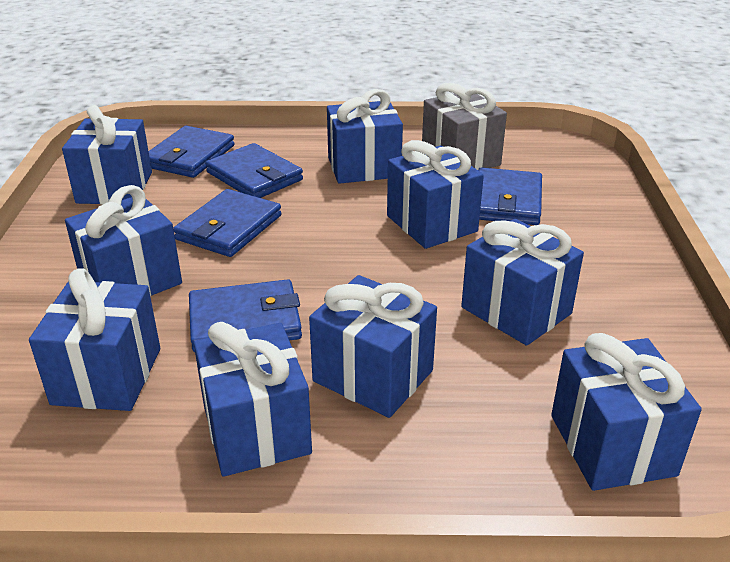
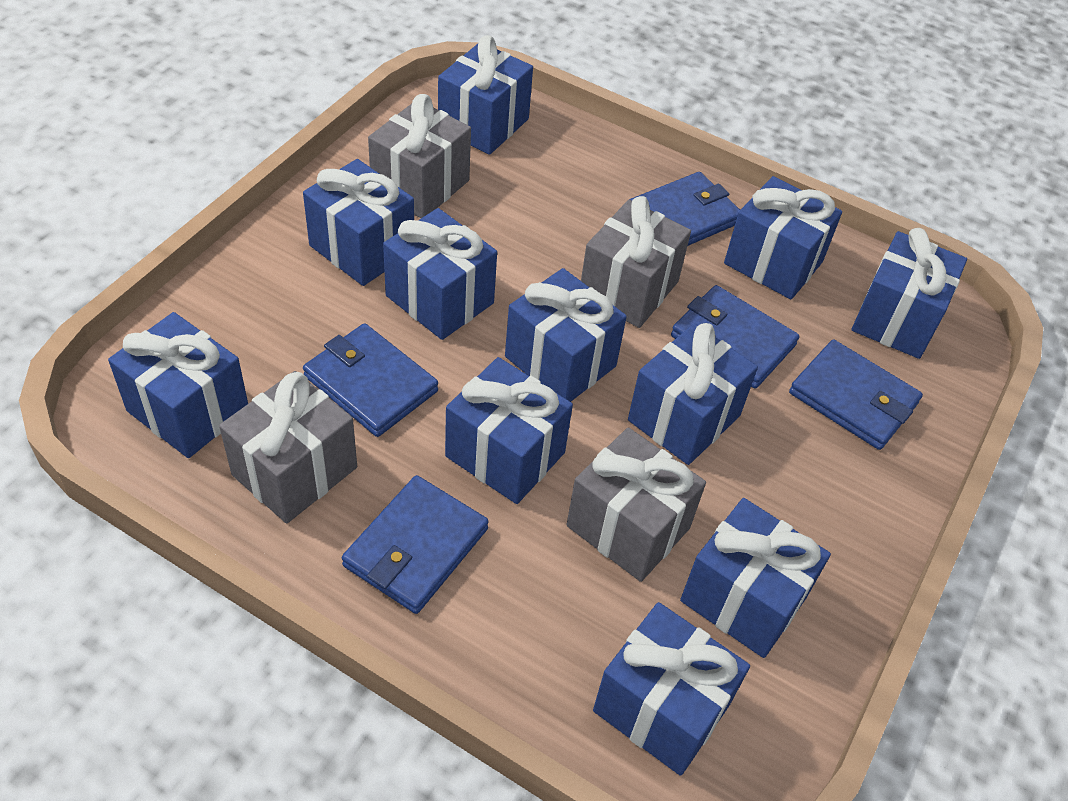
blue gift: 9 -> 11
grey gift: 1 -> 4

